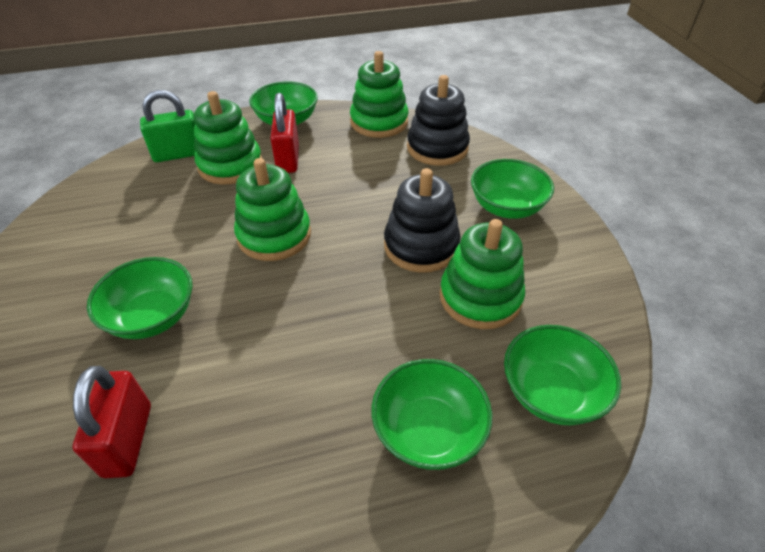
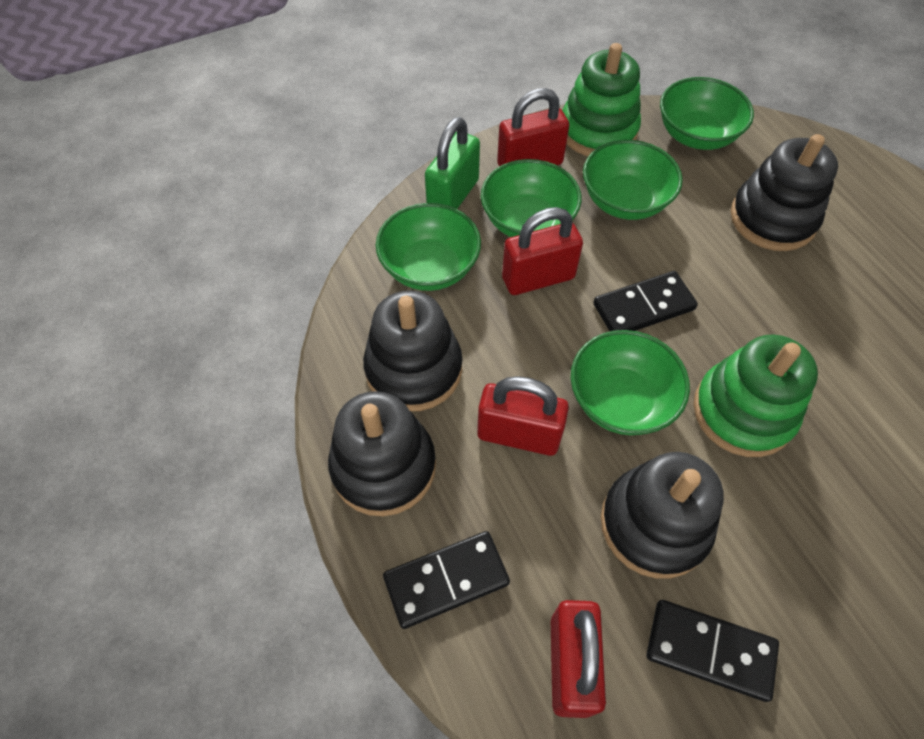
black domino: 0 -> 3
black stacking toy: 2 -> 4
green stacking toy: 4 -> 2
red padlock: 2 -> 4

